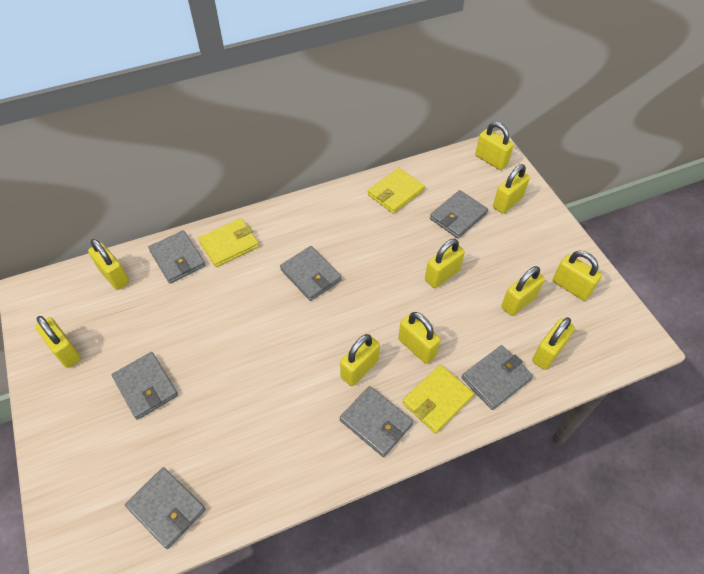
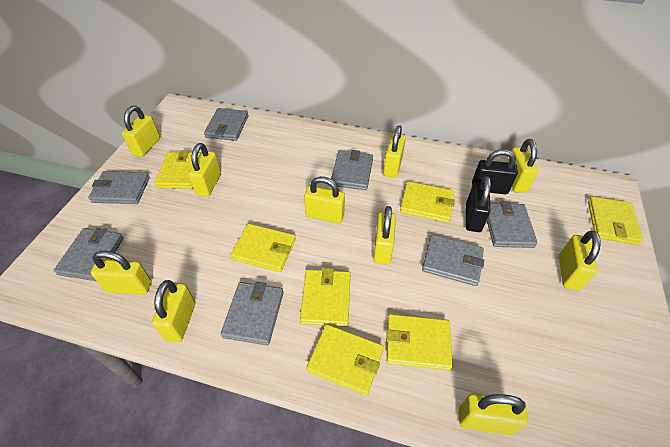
black padlock: 0 -> 2
yellow wallet: 3 -> 7

